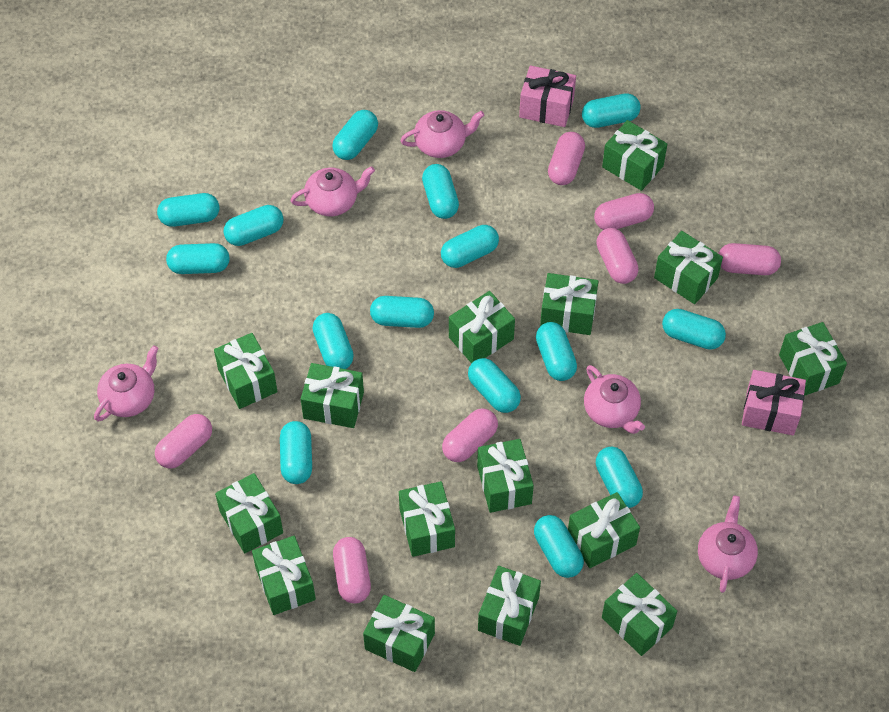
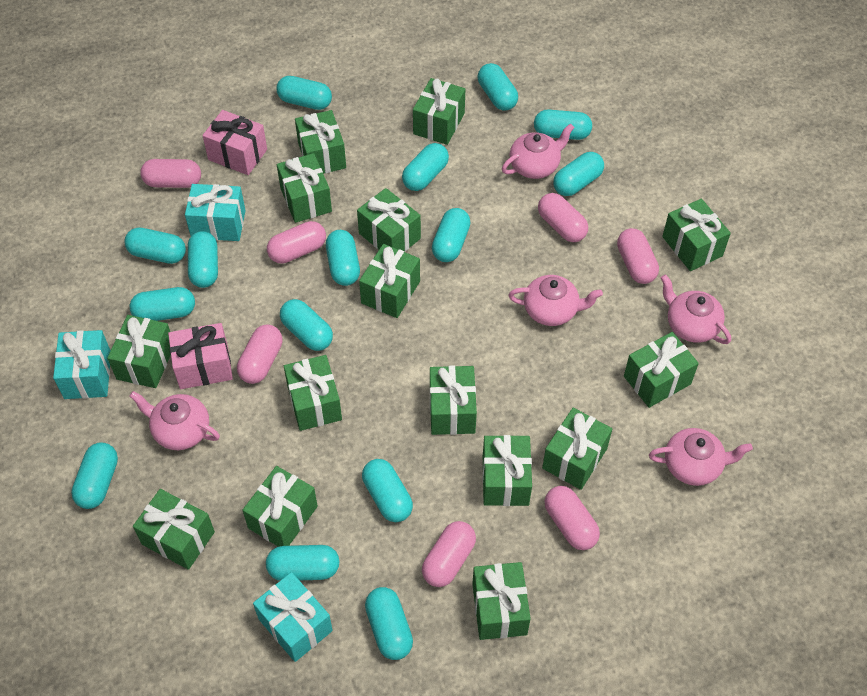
turquoise gift: 0 -> 3

